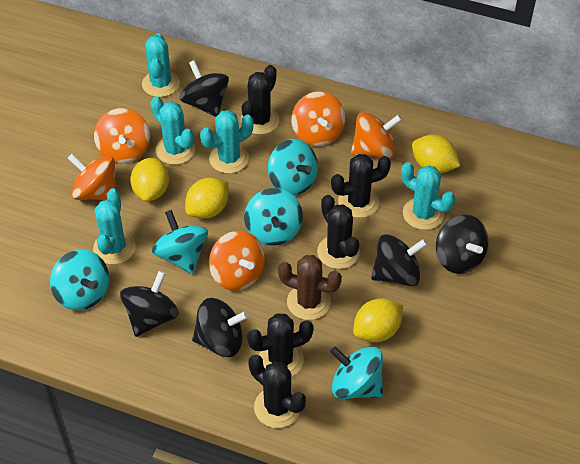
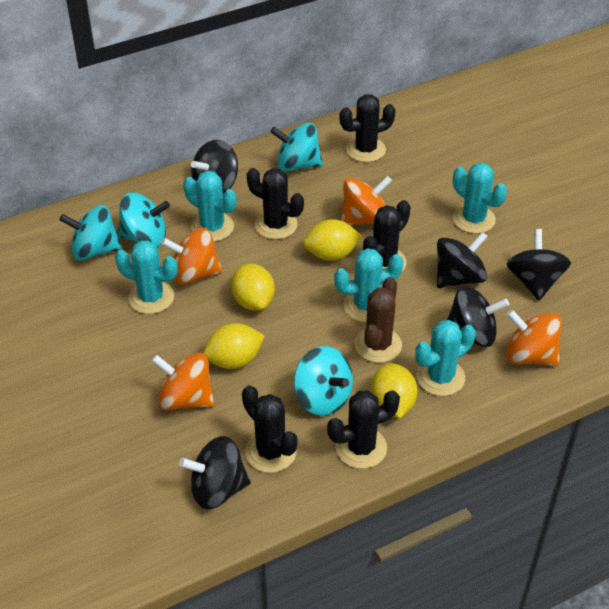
orange spinning top: 5 -> 4
turquoise spinning top: 5 -> 4

